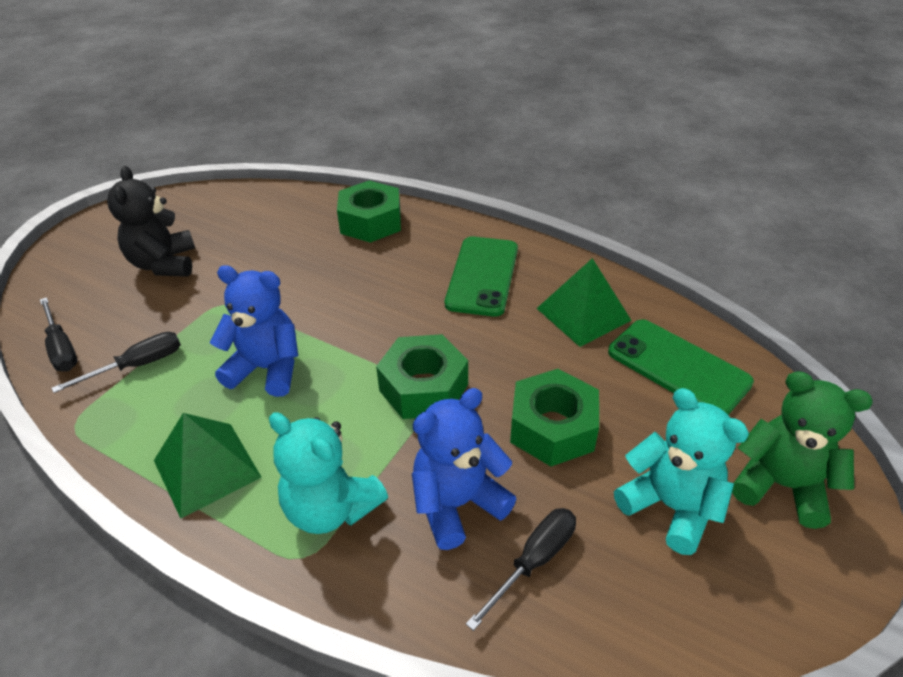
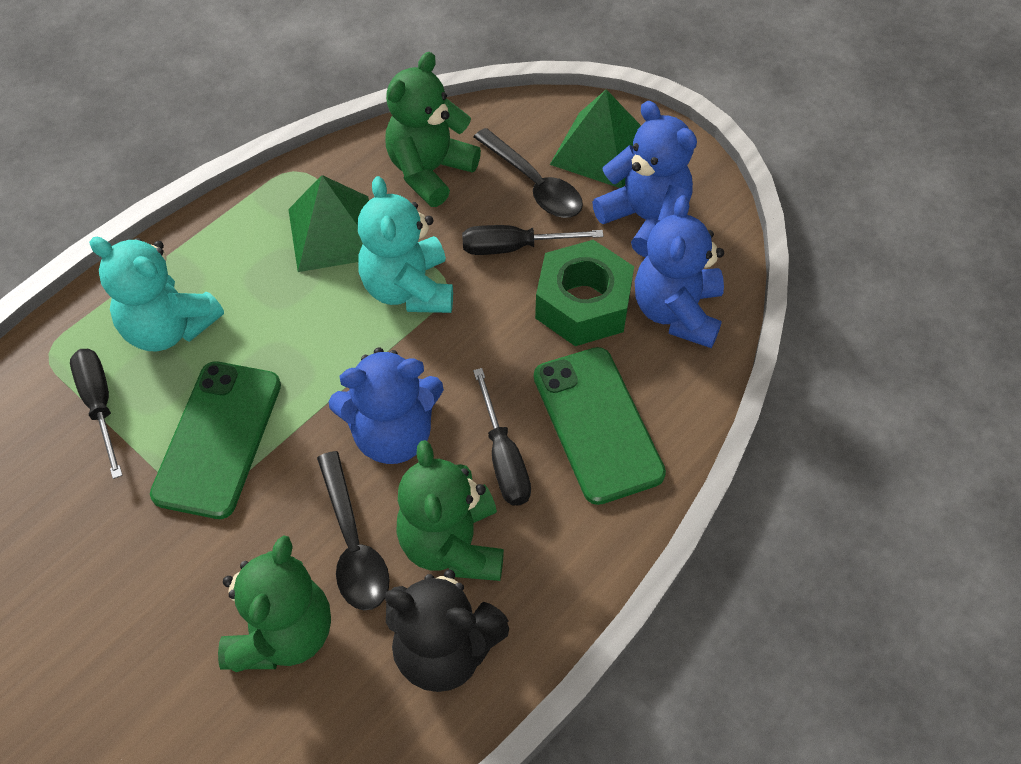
black spoon: 0 -> 2
blue teddy bear: 2 -> 3
green nut: 3 -> 1
green teddy bear: 1 -> 3

